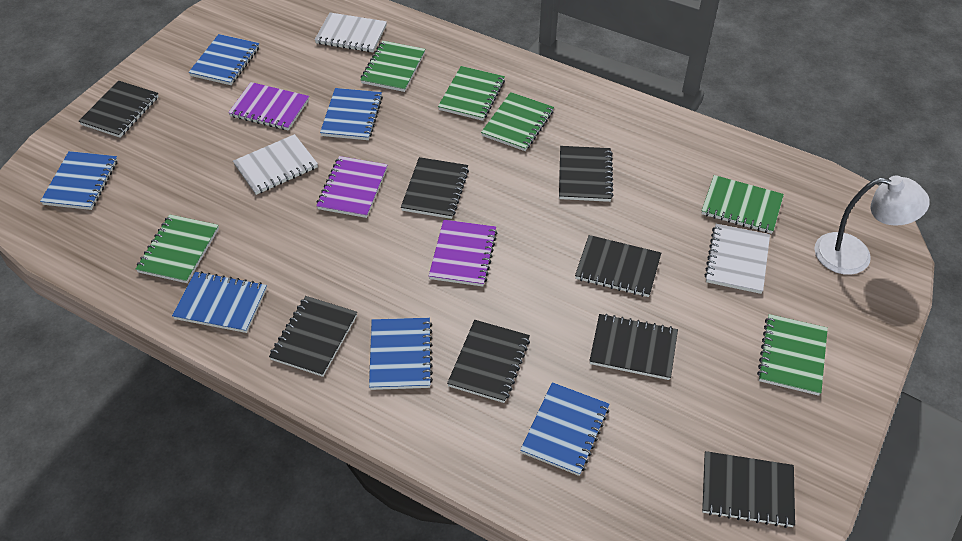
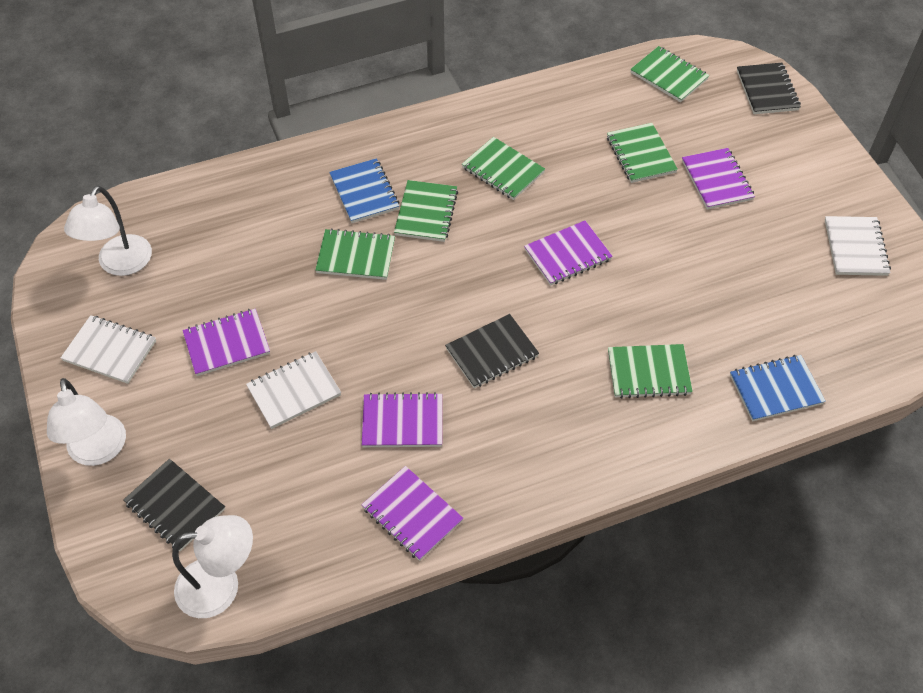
black notebook: 8 -> 3
blue notebook: 6 -> 2
purple notebook: 3 -> 5
white lamp: 1 -> 3

